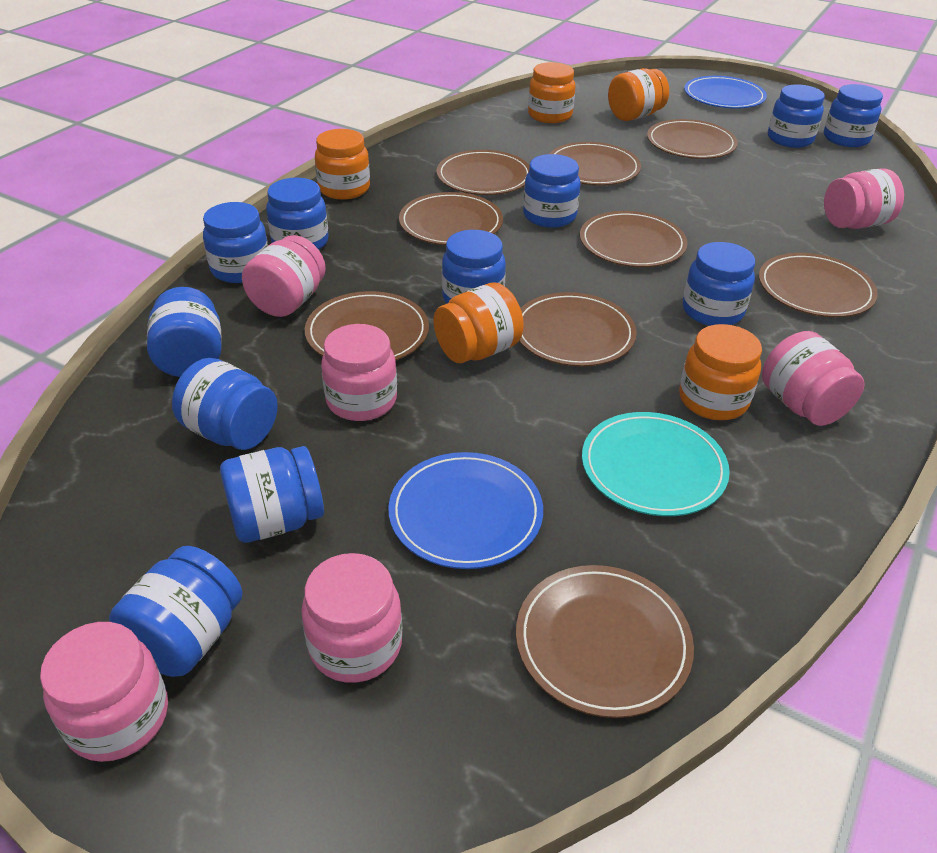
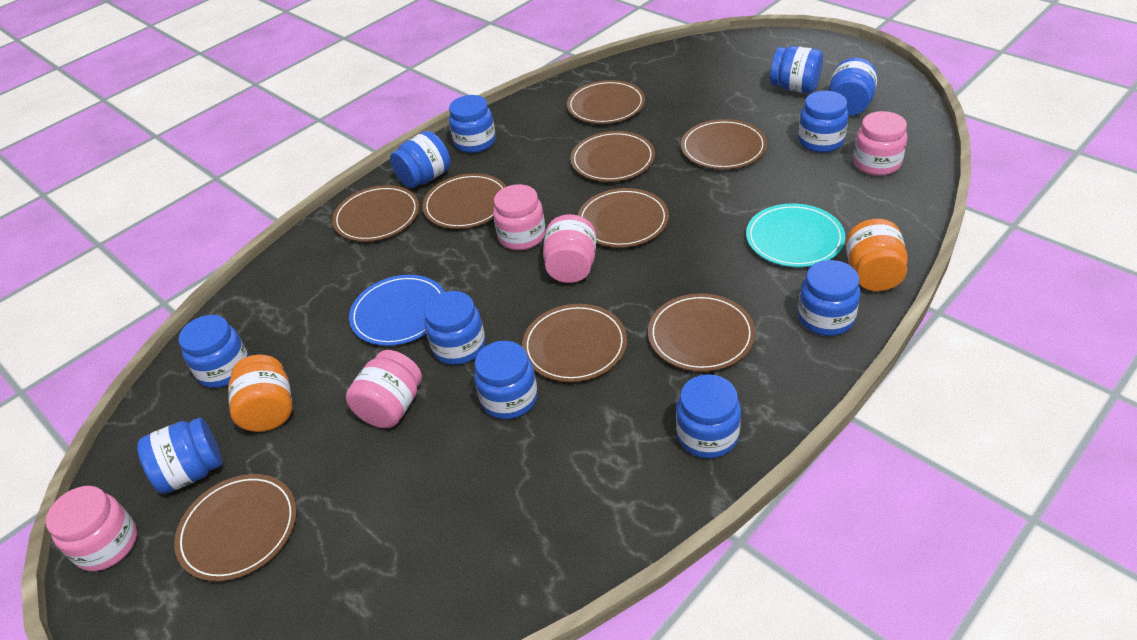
blue plate: 2 -> 1
orange jar: 5 -> 2
pink jar: 6 -> 5

